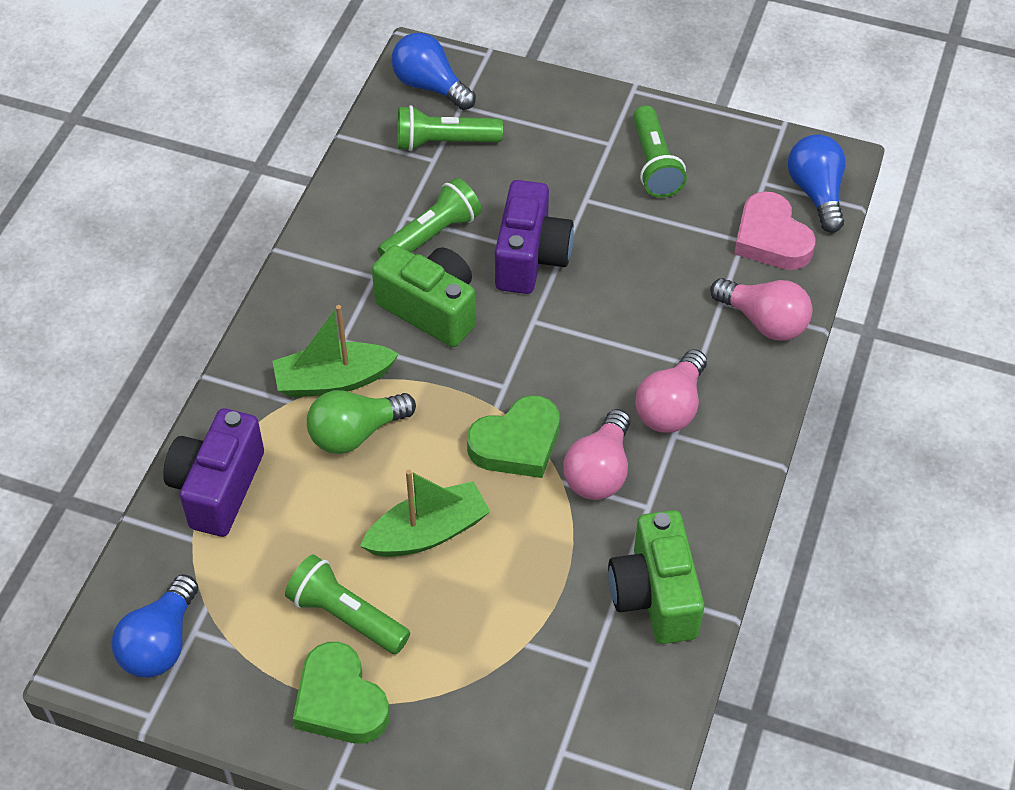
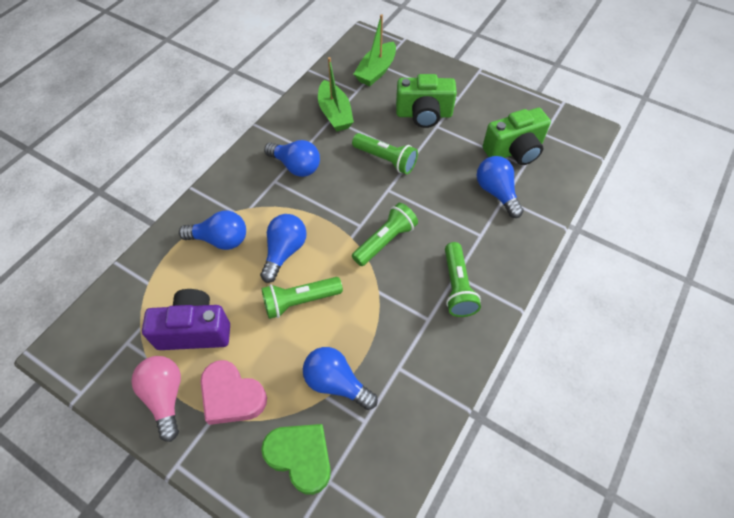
blue light bulb: 3 -> 5
green heart: 2 -> 1
green light bulb: 1 -> 0
pink light bulb: 3 -> 1
purple camera: 2 -> 1

